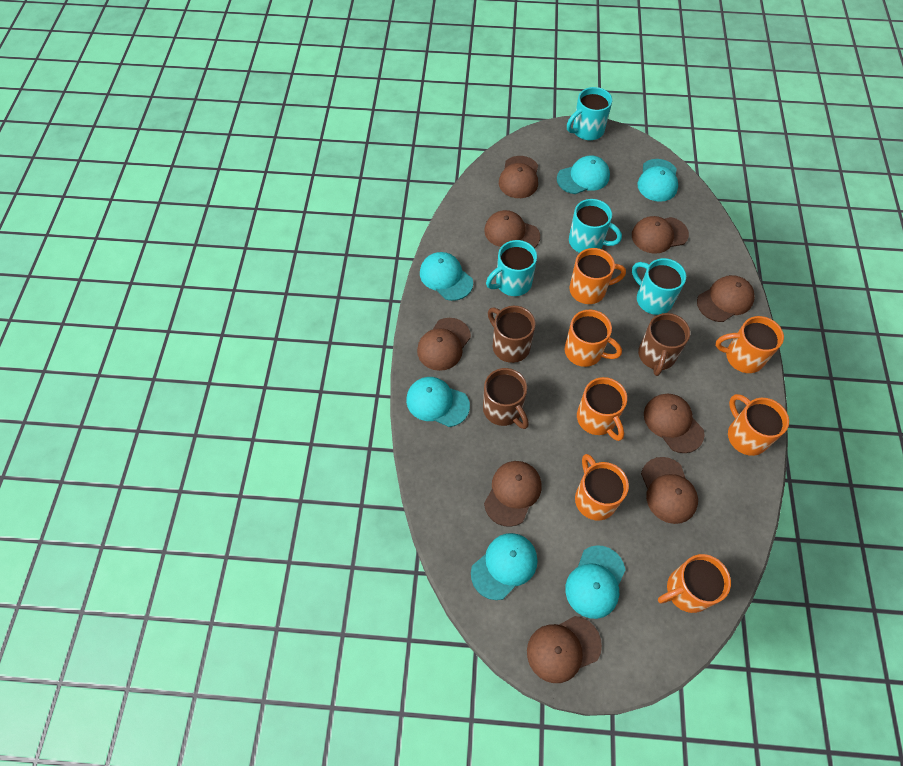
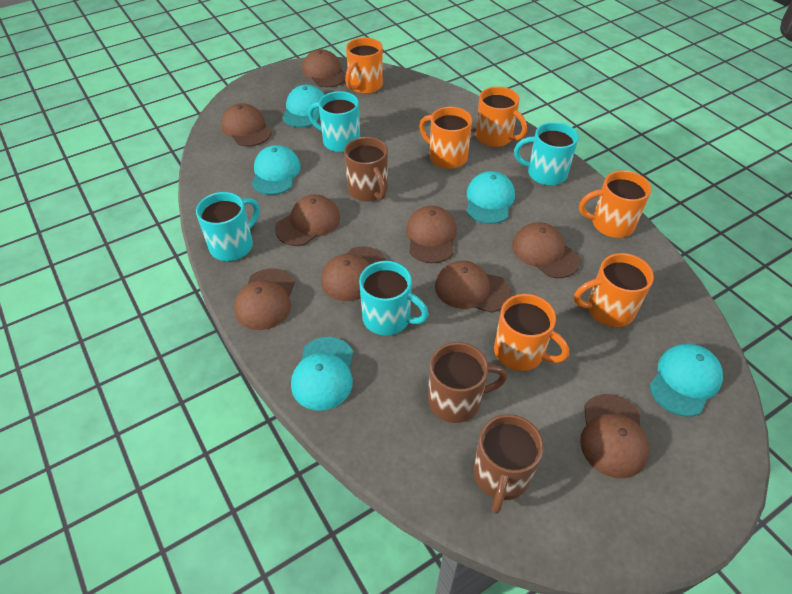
orange mug: 7 -> 6
turquoise cap: 6 -> 5

